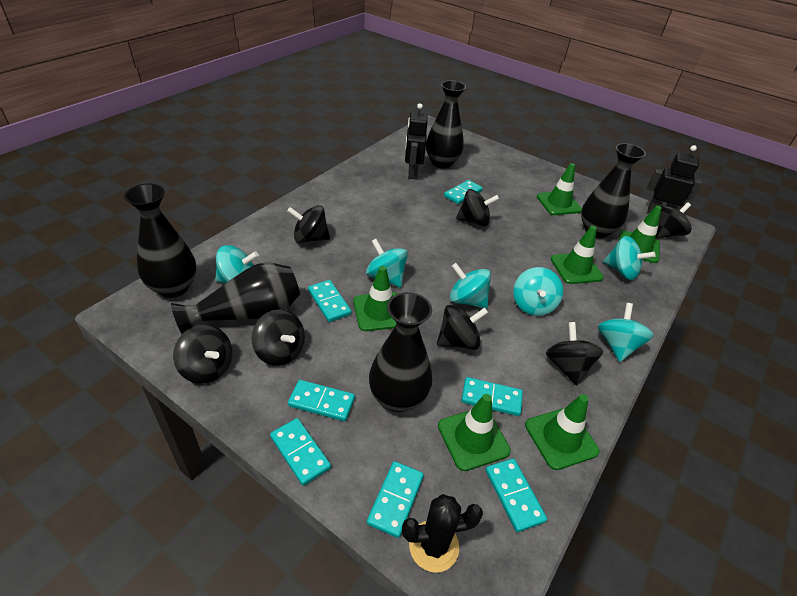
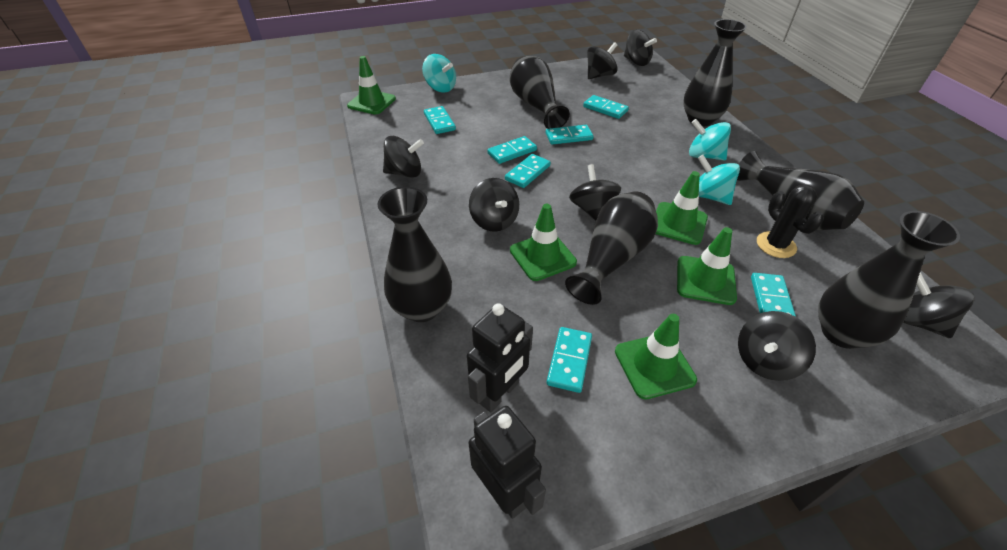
black vase: 5 -> 6
green traffic cone: 6 -> 5
turquoise spinning top: 6 -> 3

